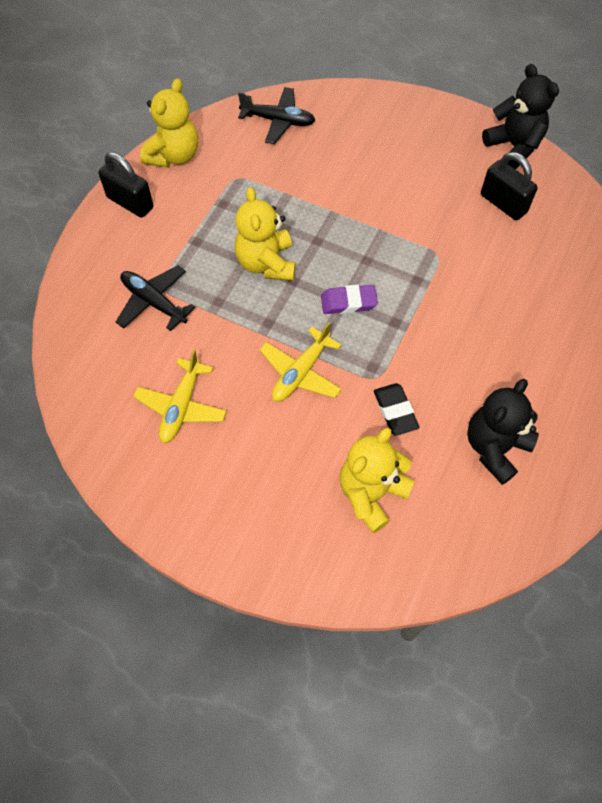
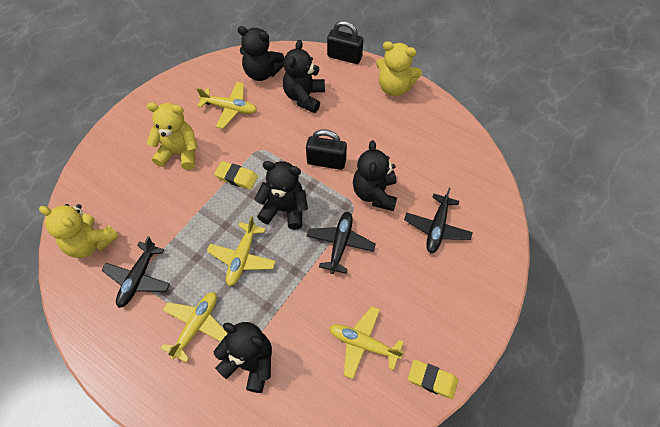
black eraser: 1 -> 0
black plane: 2 -> 3
black teddy bear: 2 -> 5
purple eraser: 1 -> 0
yellow eraser: 0 -> 2
yellow plane: 2 -> 4

